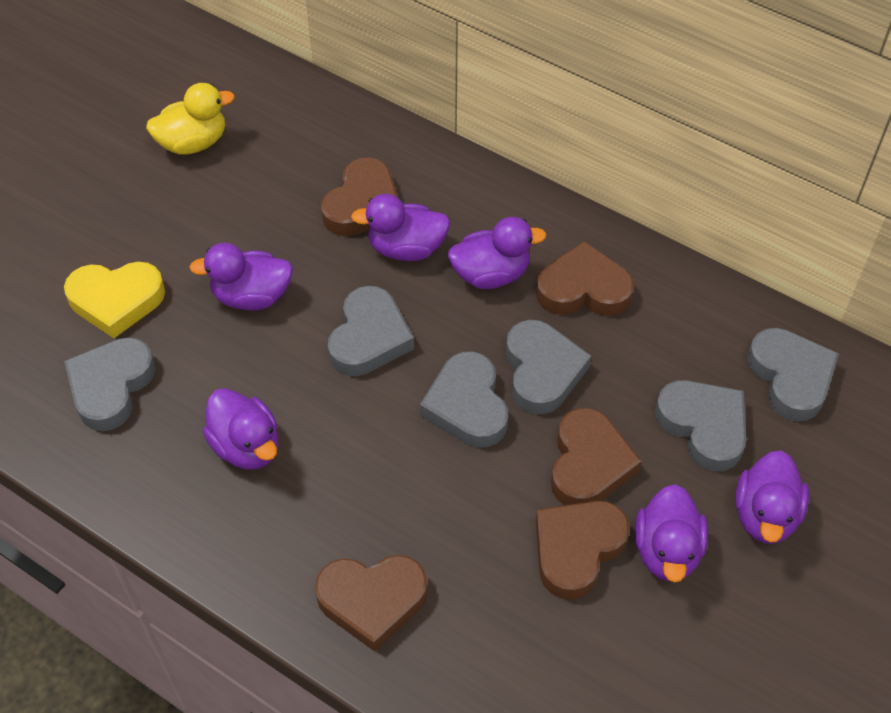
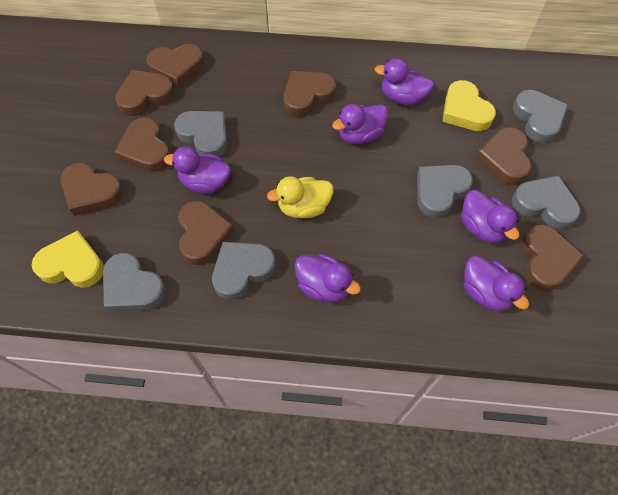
brown heart: 5 -> 8
yellow heart: 1 -> 2

